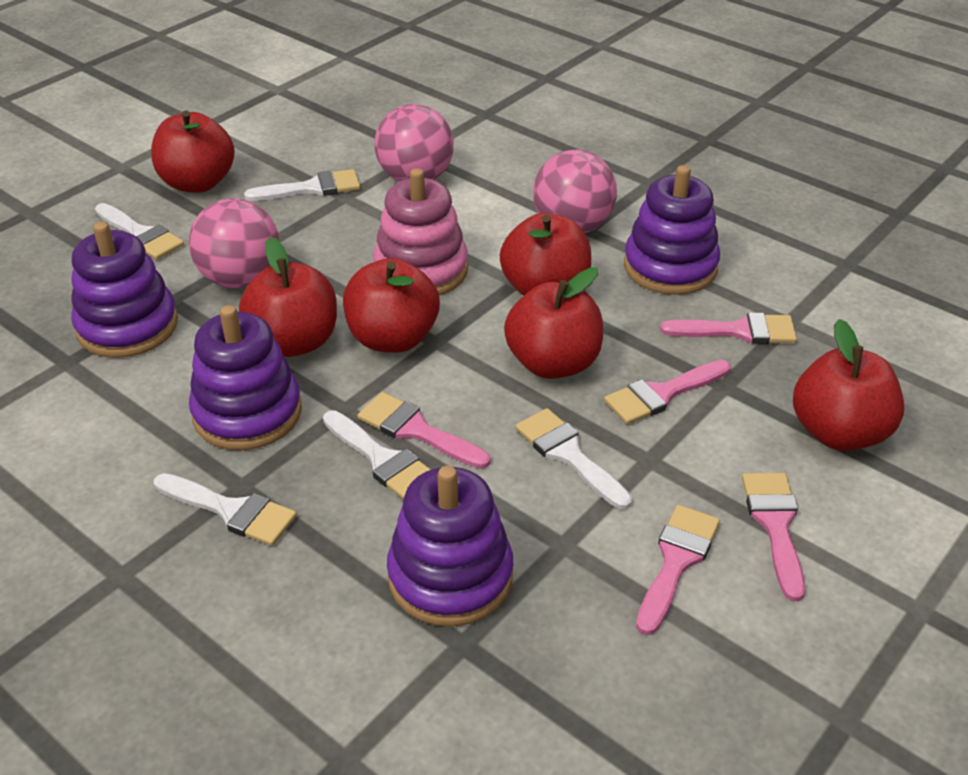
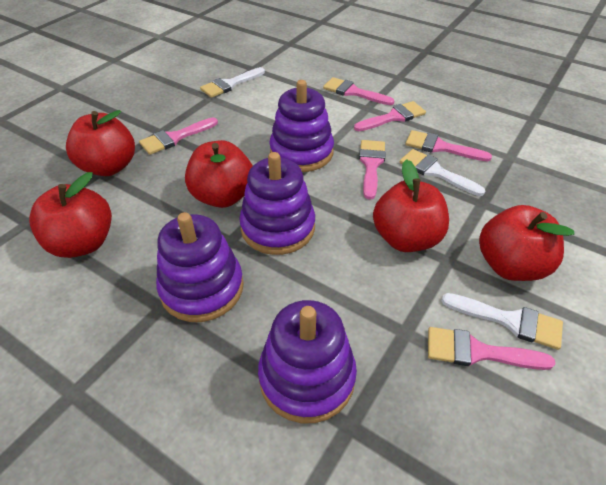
pink ball: 3 -> 0
pink brush: 5 -> 6
pink stacking toy: 1 -> 0
red apple: 6 -> 5
white brush: 5 -> 3

